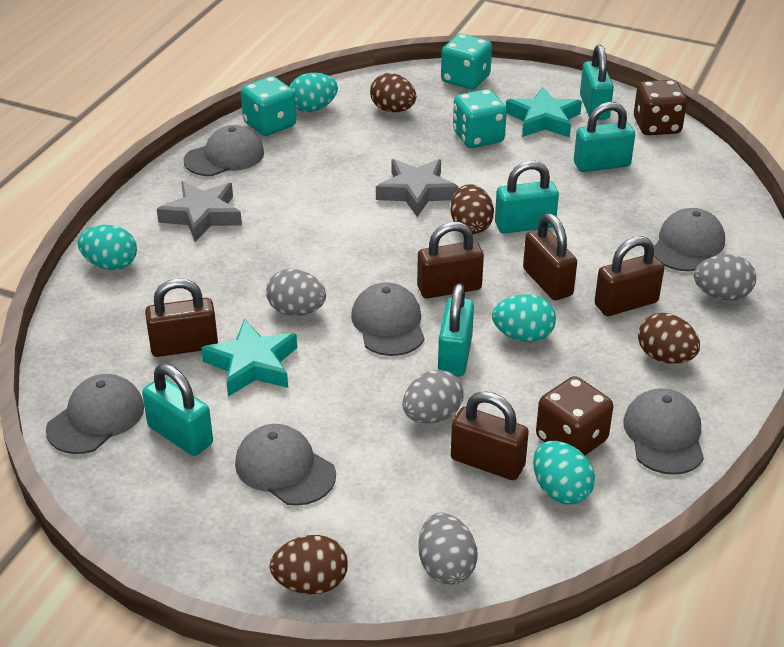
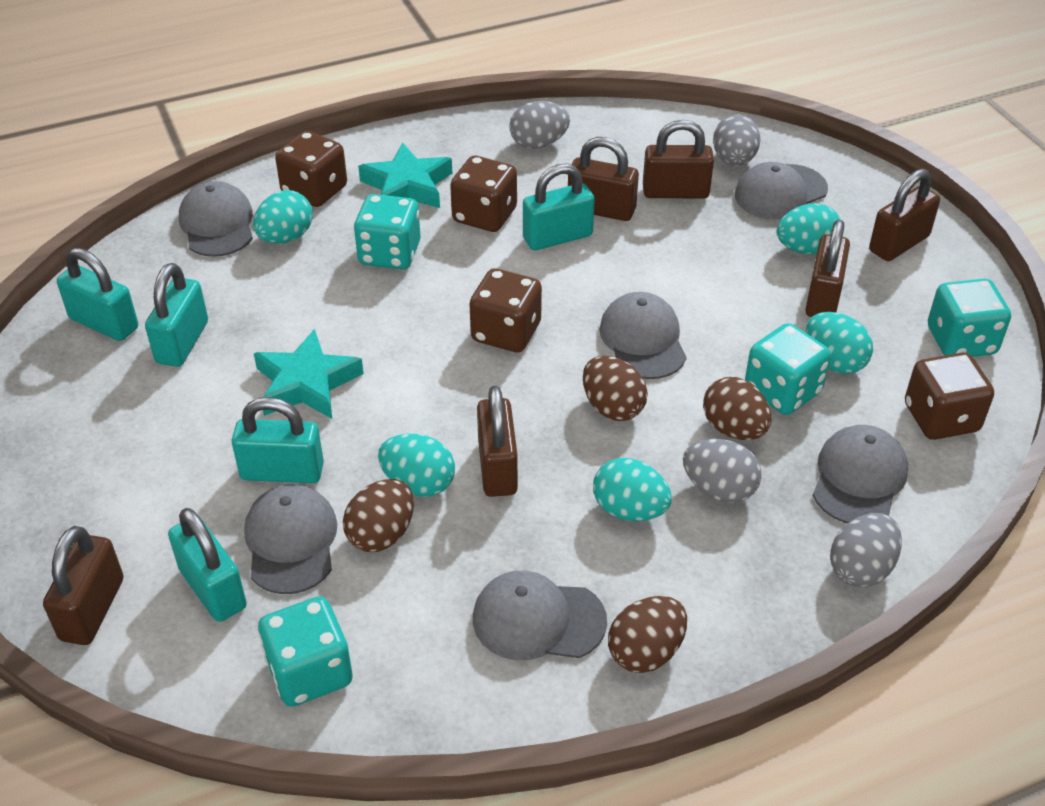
brown dice: 2 -> 4
brown padlock: 5 -> 6
grey star: 2 -> 0
turquoise dice: 3 -> 4
turquoise egg: 4 -> 5

